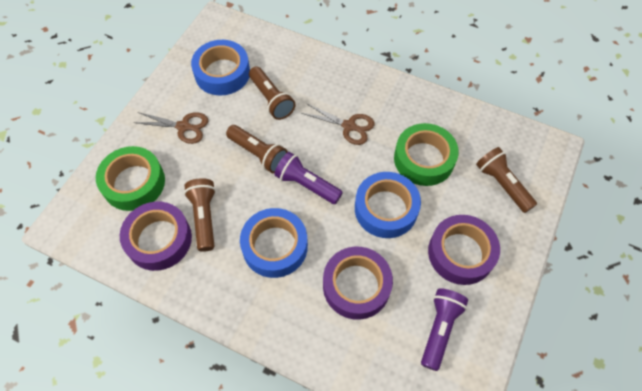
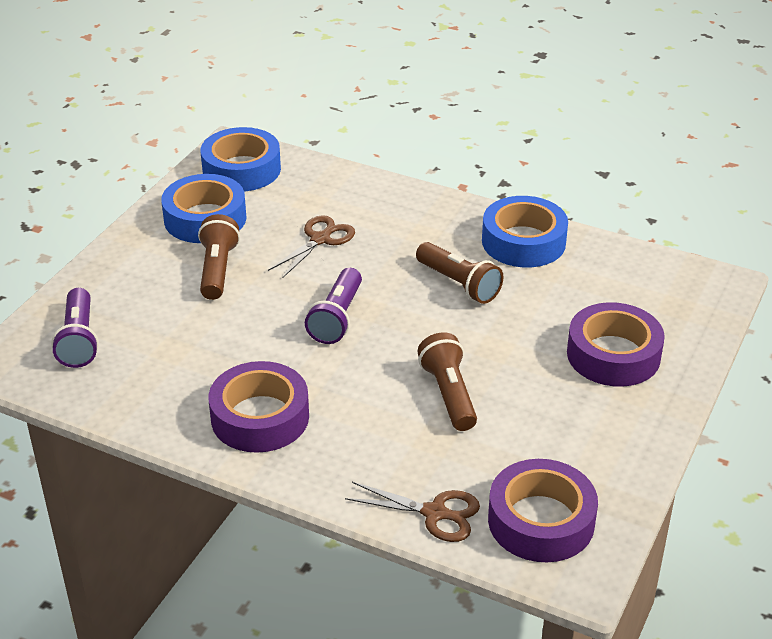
brown flashlight: 4 -> 3
green tape: 2 -> 0

